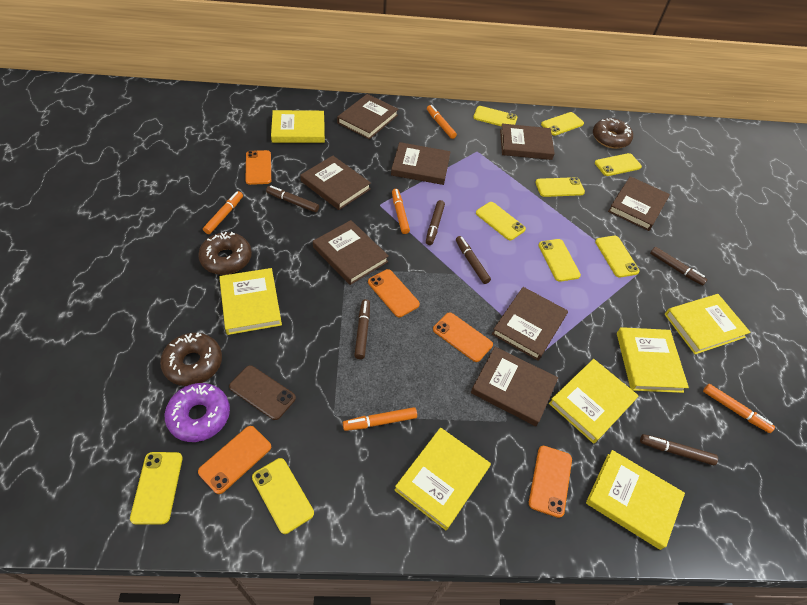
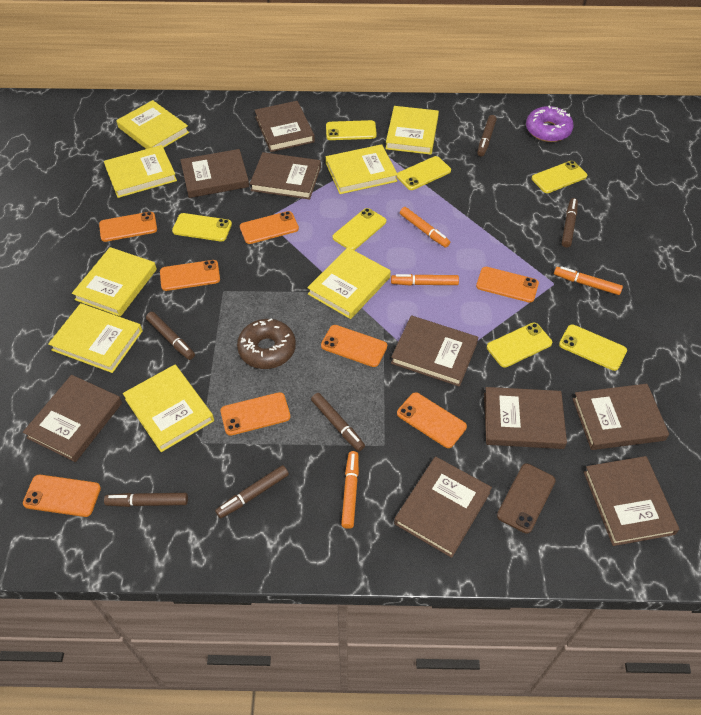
brown book: 8 -> 9
brown donut: 3 -> 1
orange marker: 5 -> 4
orange phone: 5 -> 8
yellow book: 7 -> 8
yellow phone: 9 -> 7

